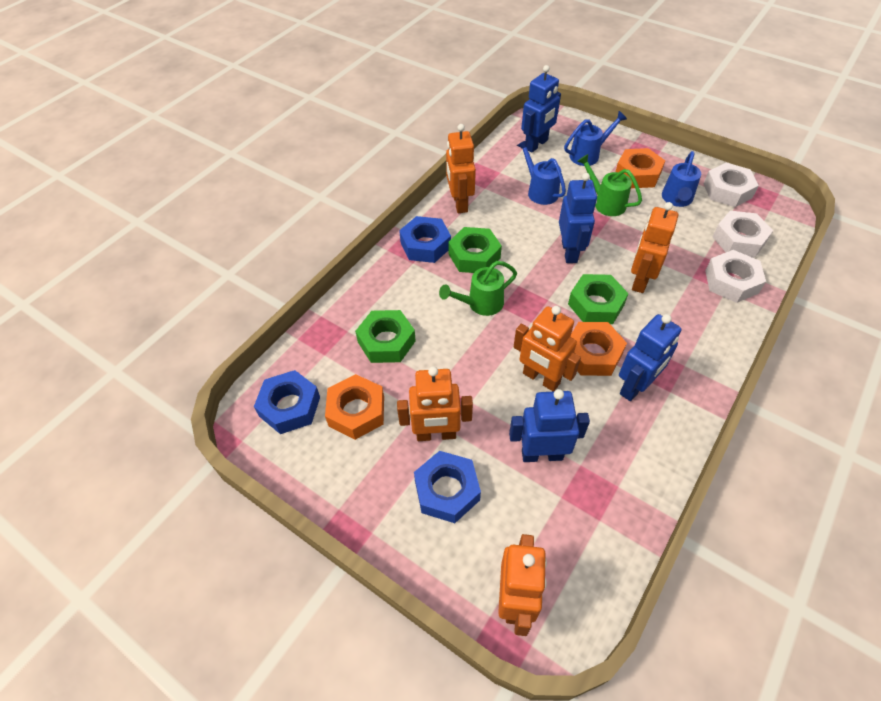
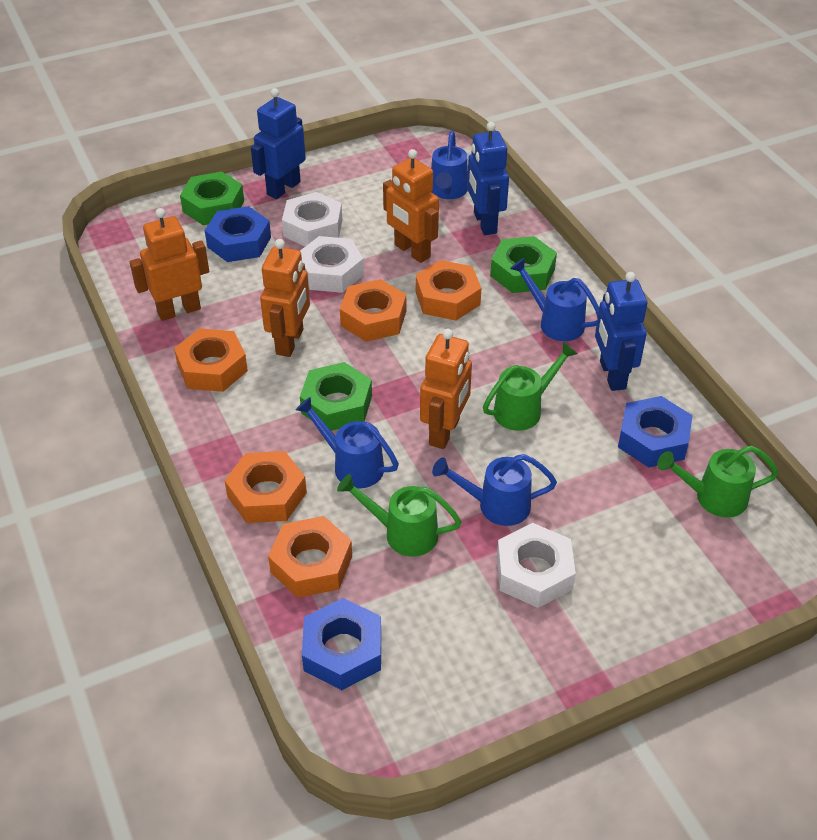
blue robot: 4 -> 3
blue watering can: 3 -> 4
green watering can: 2 -> 3
orange nut: 3 -> 5
orange robot: 5 -> 4

